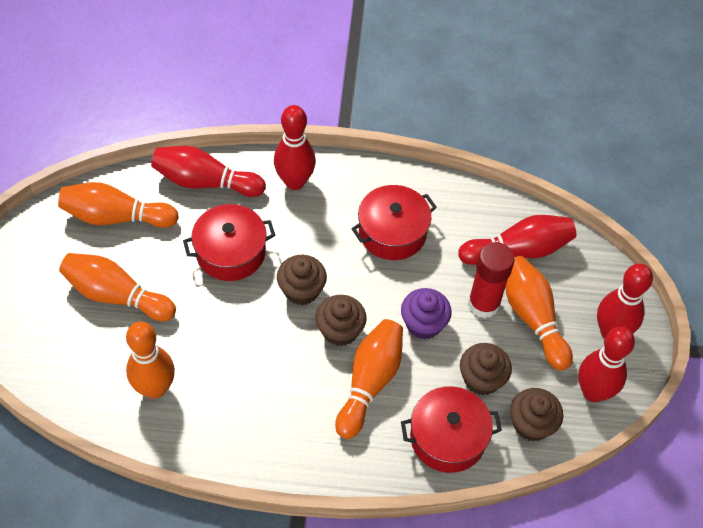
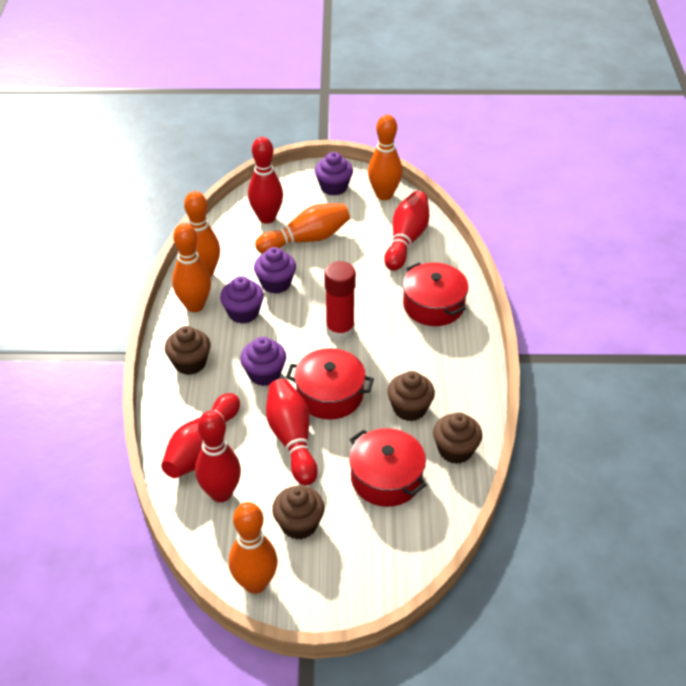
purple cupcake: 1 -> 4

